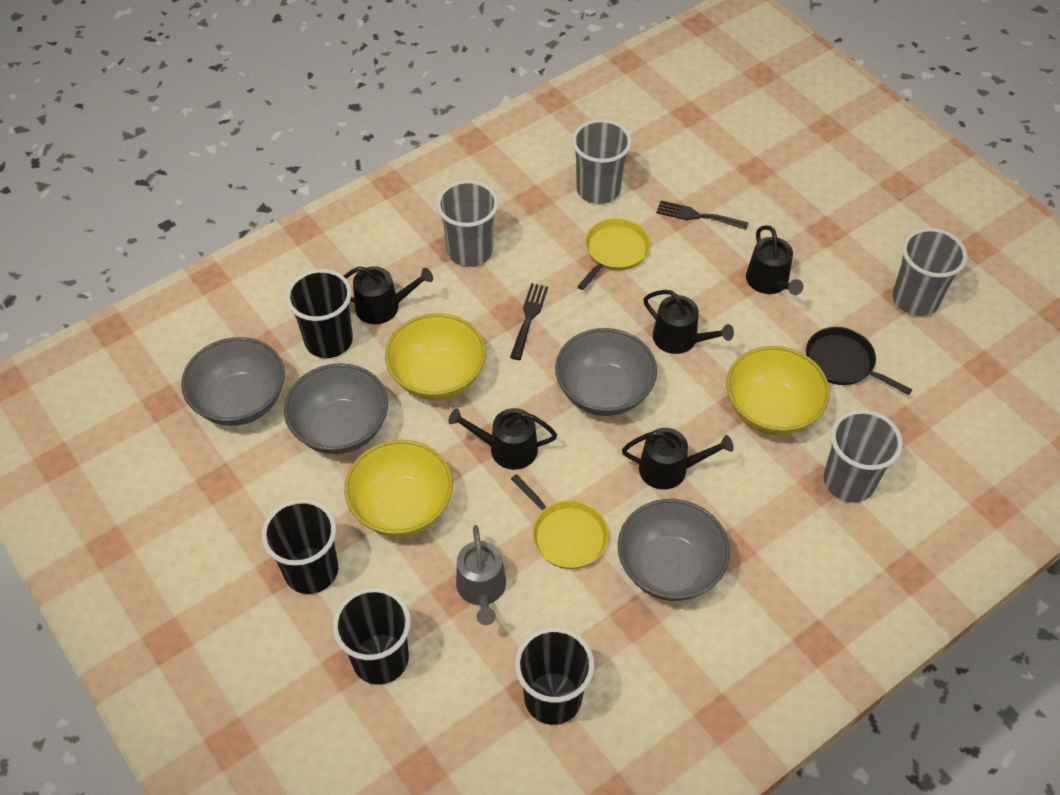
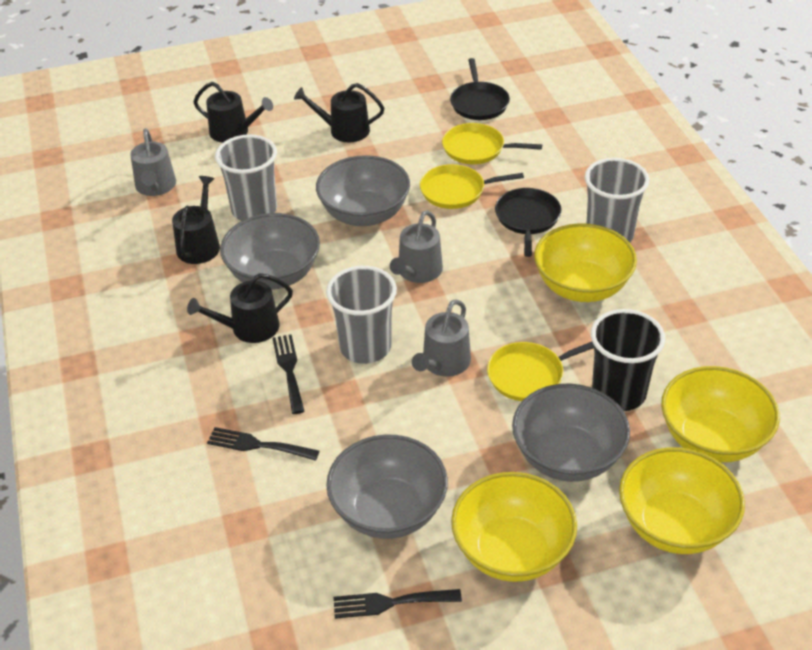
black cup: 4 -> 1
black fork: 2 -> 3
black pan: 1 -> 2
black watering can: 5 -> 4
grey cup: 4 -> 3
grey watering can: 1 -> 3
yellow bowl: 3 -> 4
yellow pan: 2 -> 3

